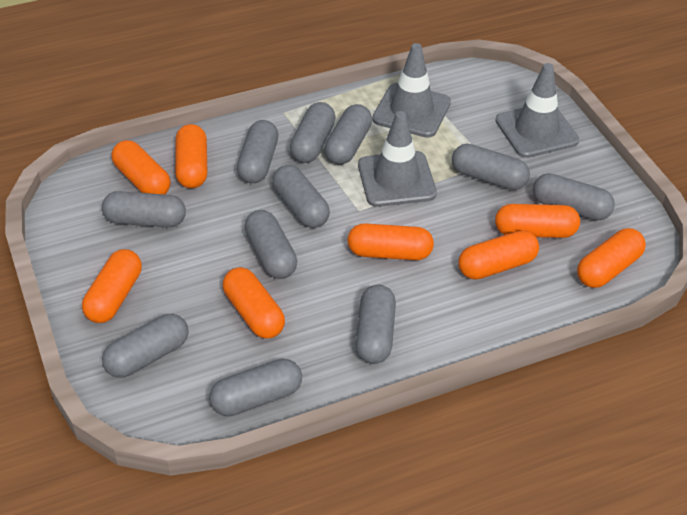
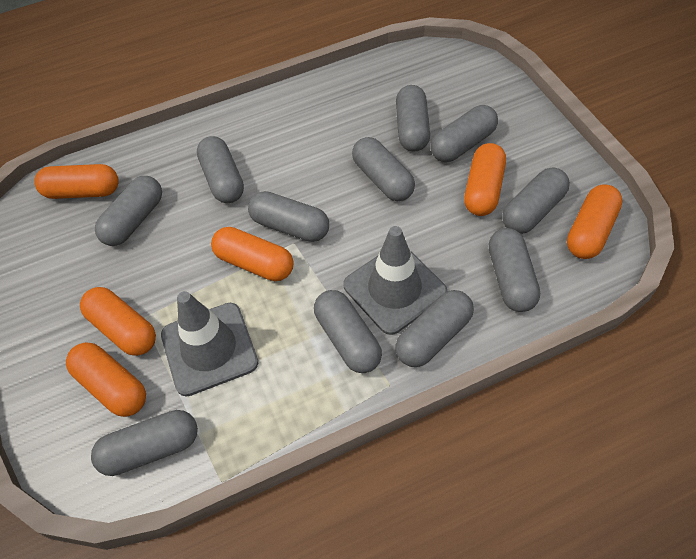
grey traffic cone: 3 -> 2
orange capsule: 8 -> 6

